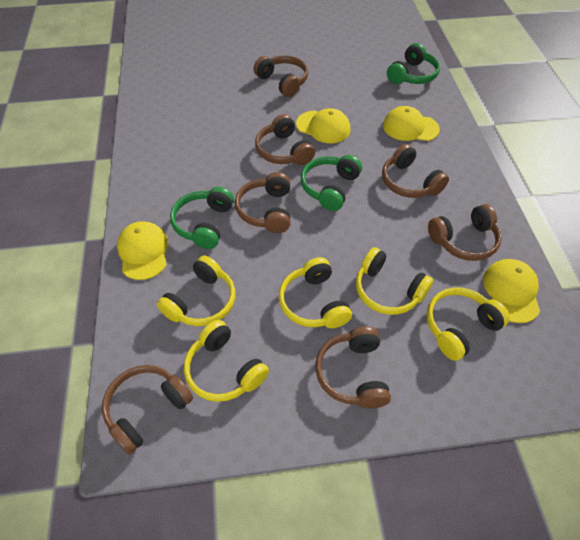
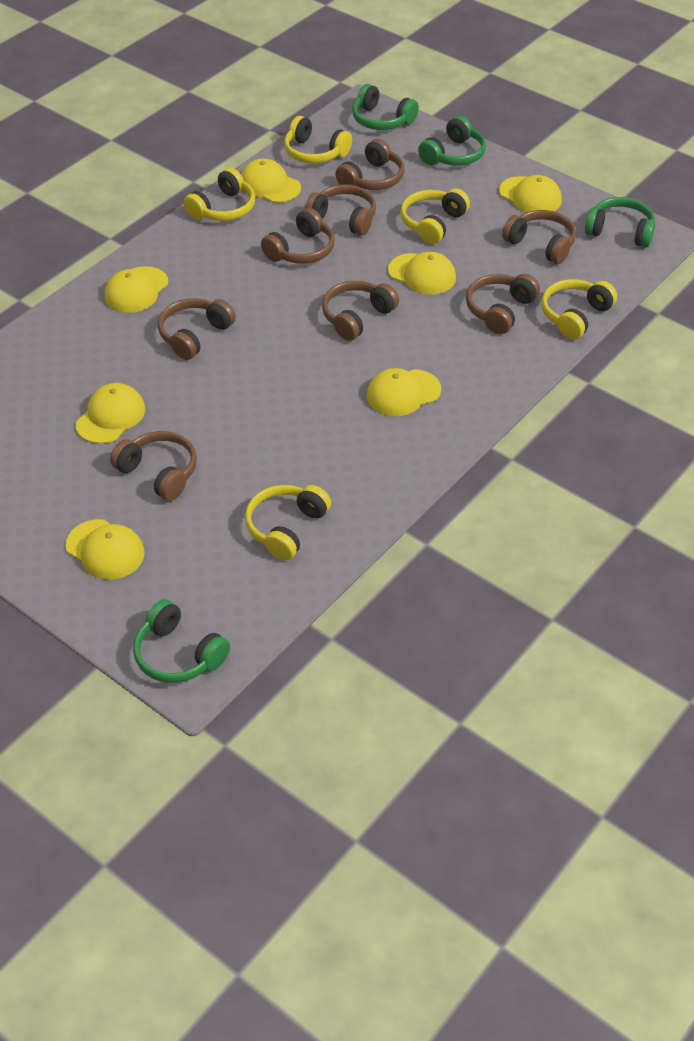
brown headphones: 7 -> 8
green headphones: 3 -> 4
yellow cap: 4 -> 7

